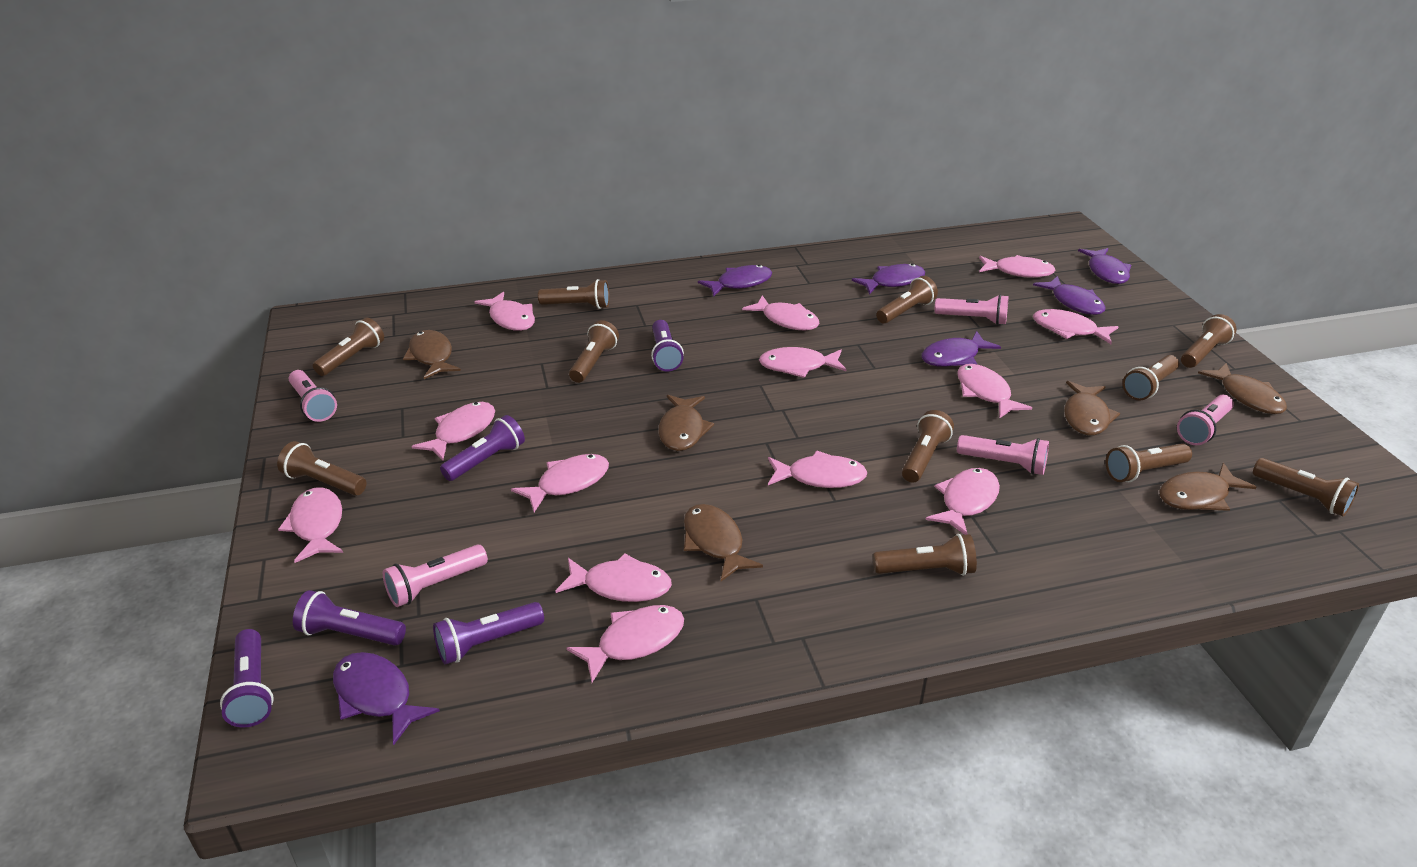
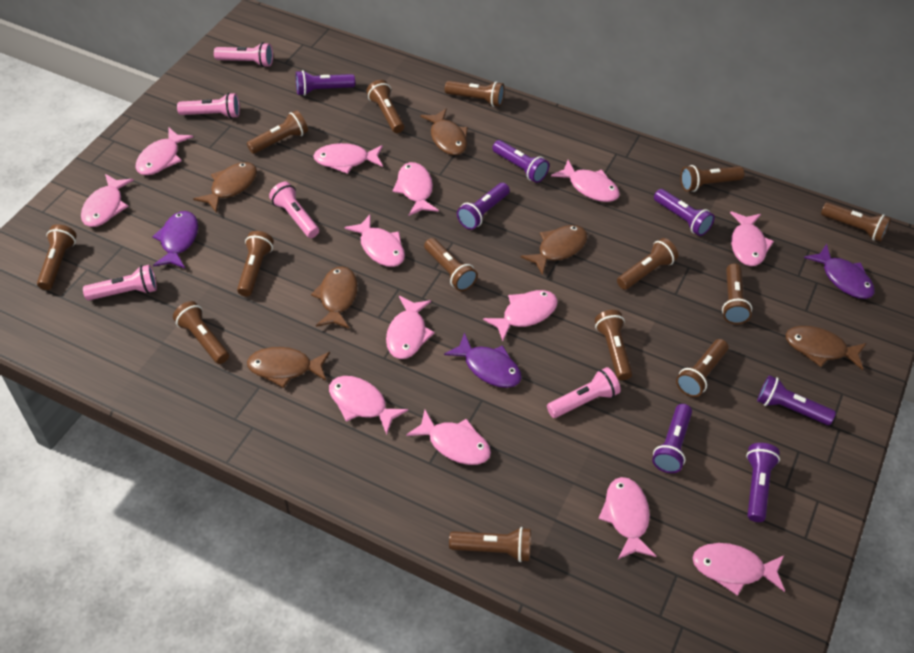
brown flashlight: 11 -> 14
purple fish: 6 -> 3
purple flashlight: 5 -> 7

